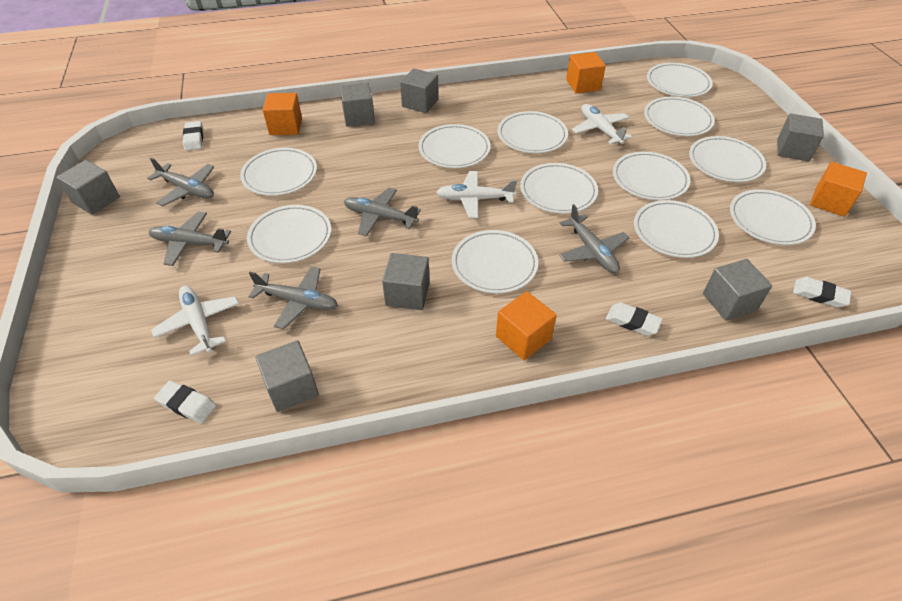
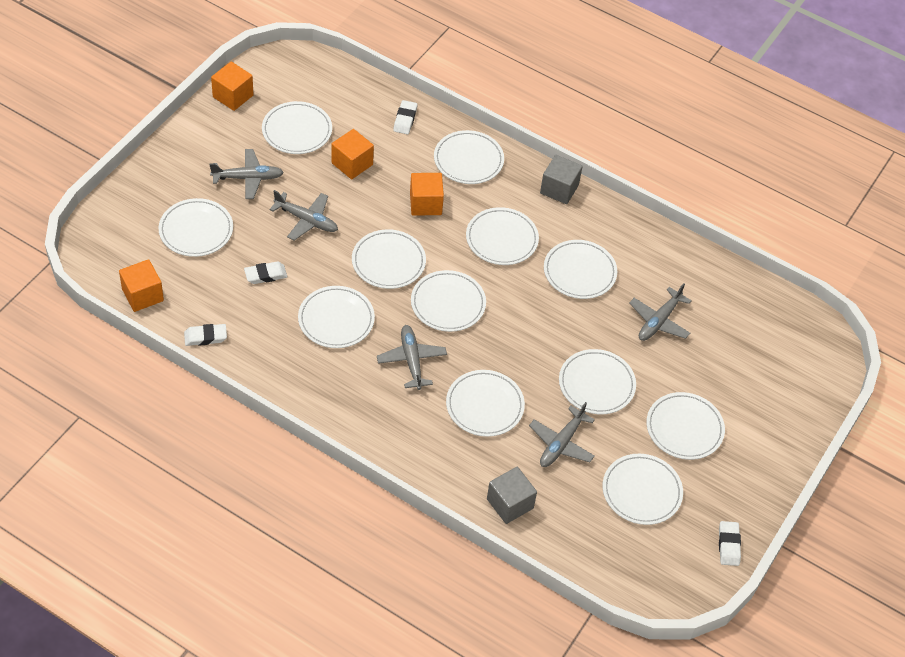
grey cube: 7 -> 2
white plane: 3 -> 0

